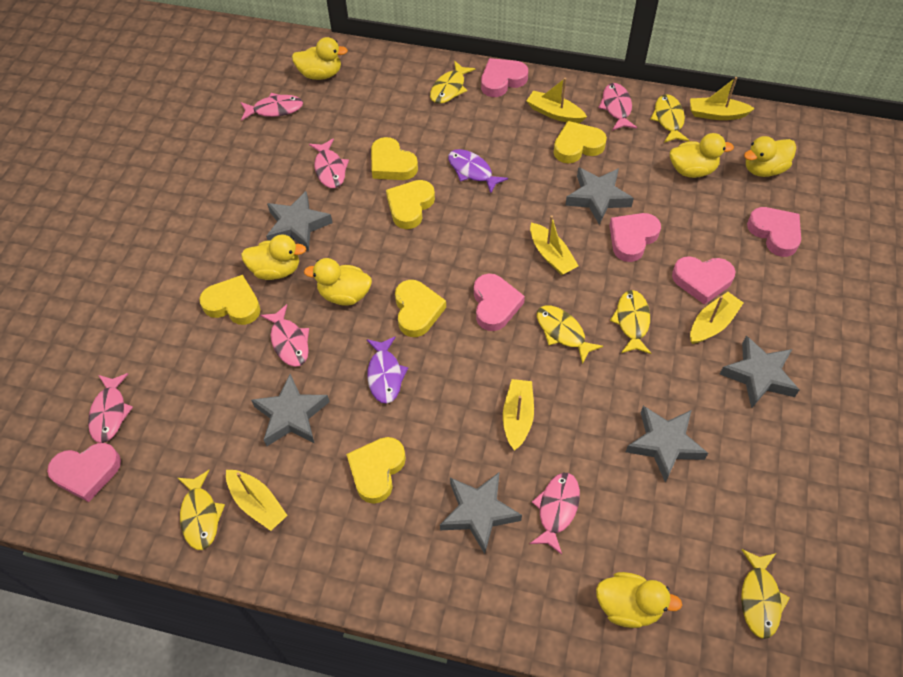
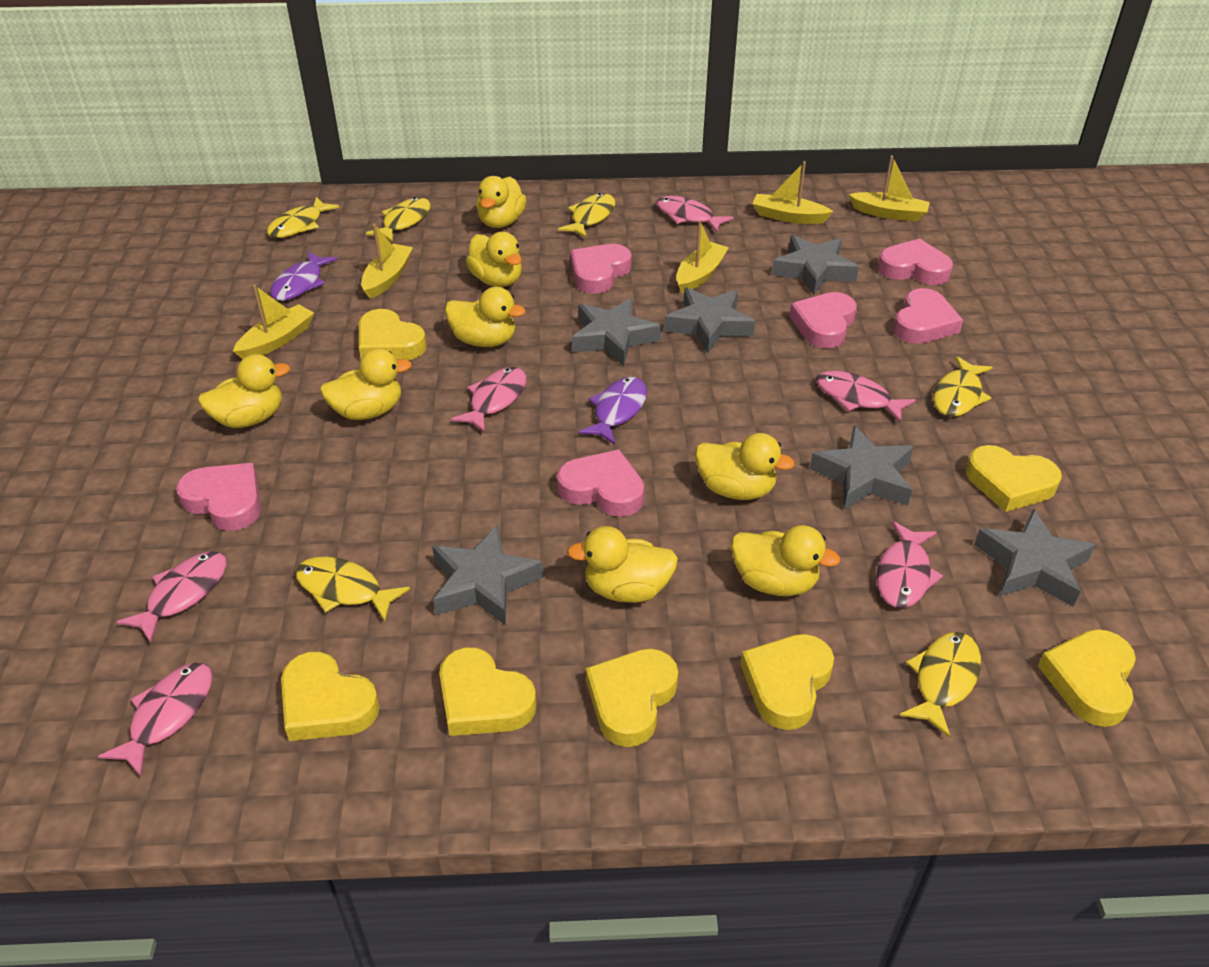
yellow boat: 6 -> 5
yellow duck: 6 -> 8
yellow heart: 6 -> 7

